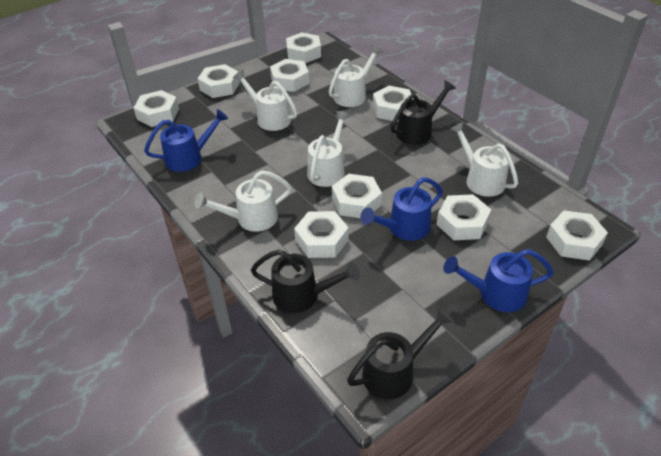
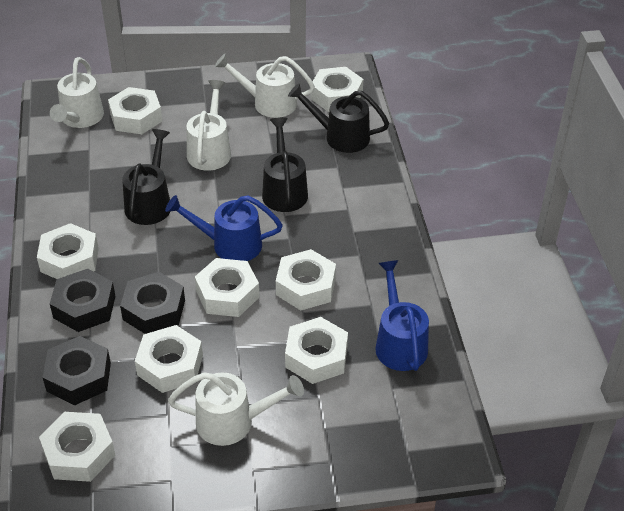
black nut: 0 -> 3
blue watering can: 3 -> 2
white nut: 9 -> 8
white watering can: 5 -> 4

